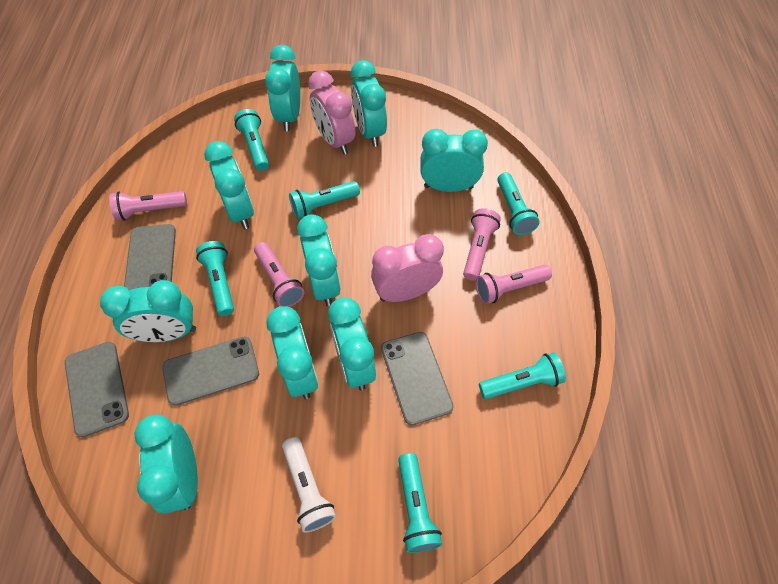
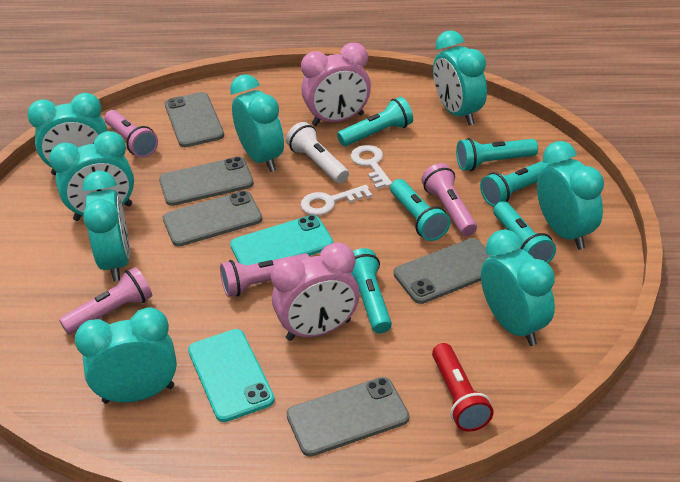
grey phone: 4 -> 5
red flashlight: 0 -> 1
turquoise clock: 9 -> 8
turquoise phone: 0 -> 2
white key: 0 -> 2

